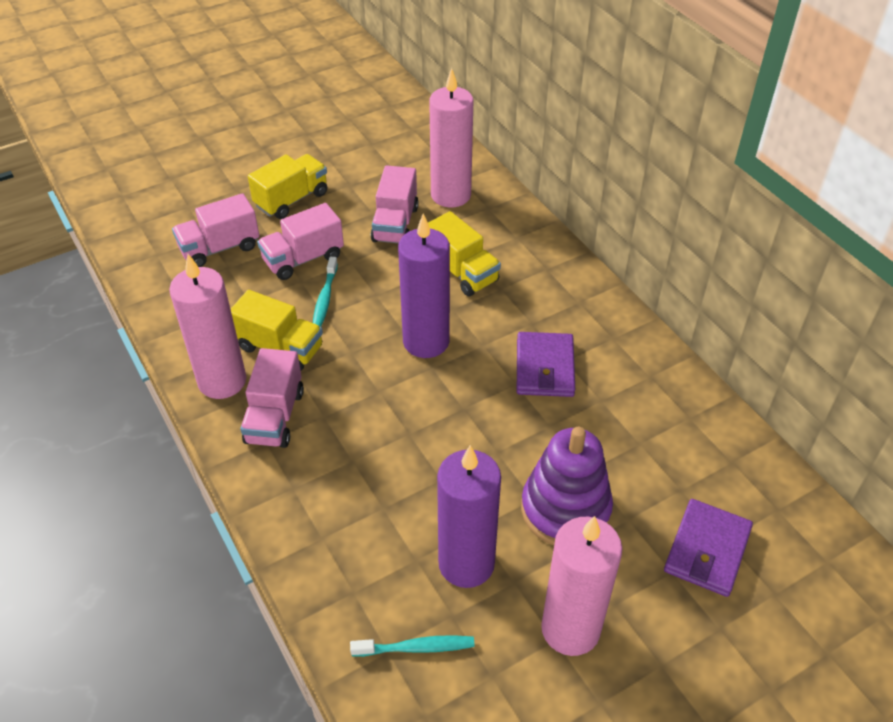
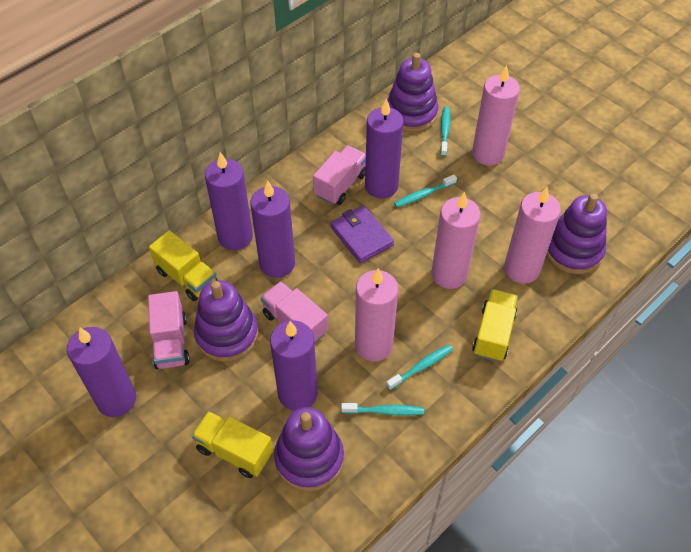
pink candle: 3 -> 4
pink truck: 4 -> 3
purple candle: 2 -> 5
purple stacking toy: 1 -> 4
purple wallet: 2 -> 1
turquoise toothbrush: 2 -> 4

